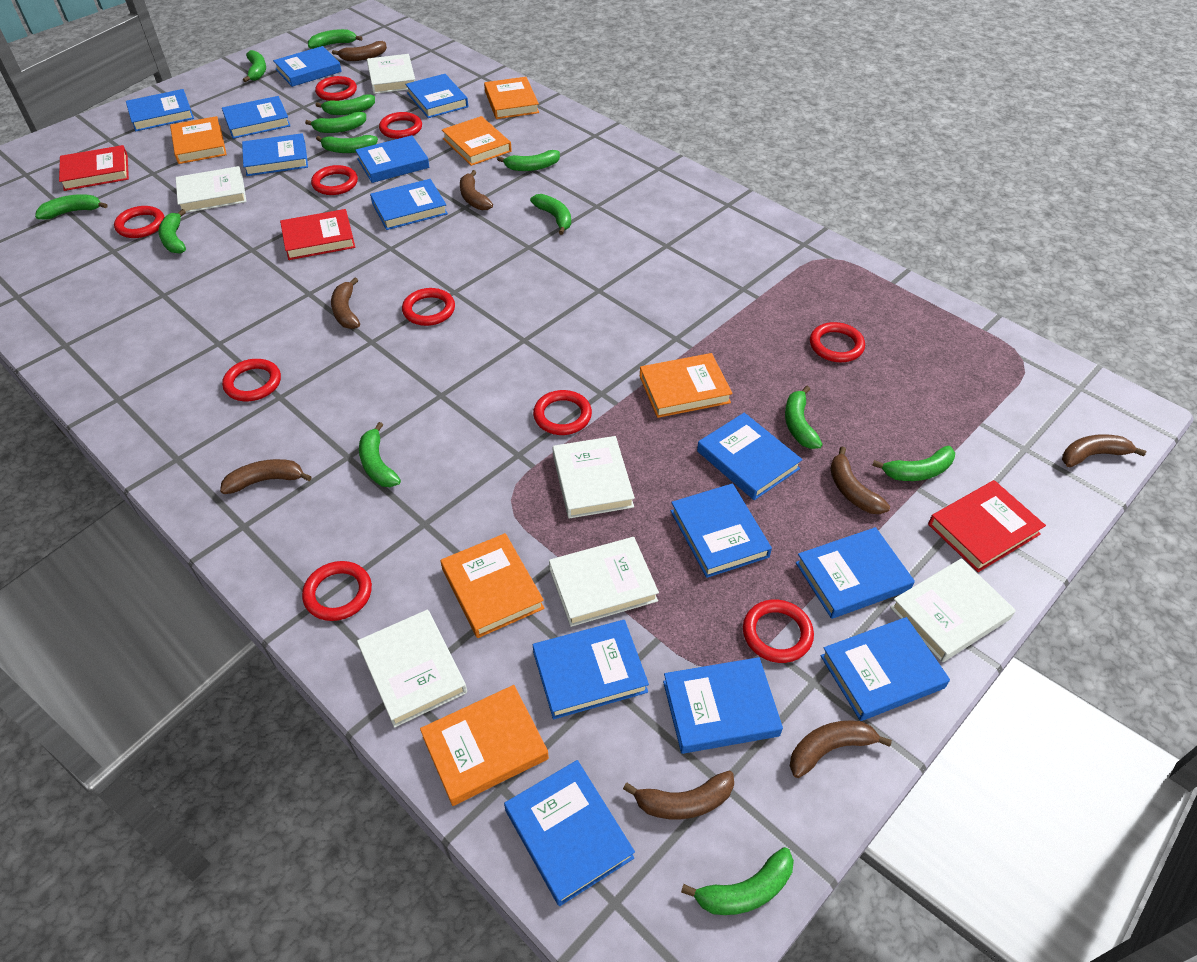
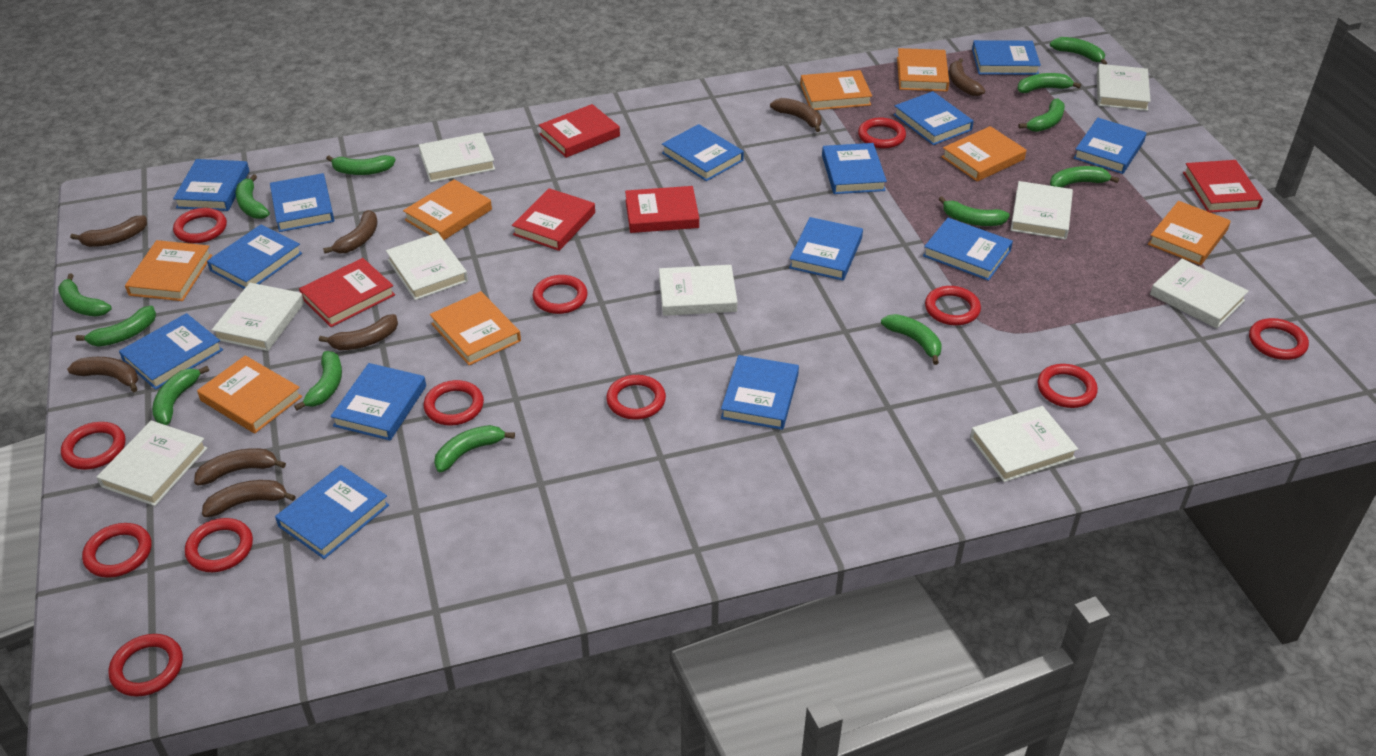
orange book: 6 -> 8
red book: 3 -> 5
red ring: 10 -> 12
white book: 6 -> 9

